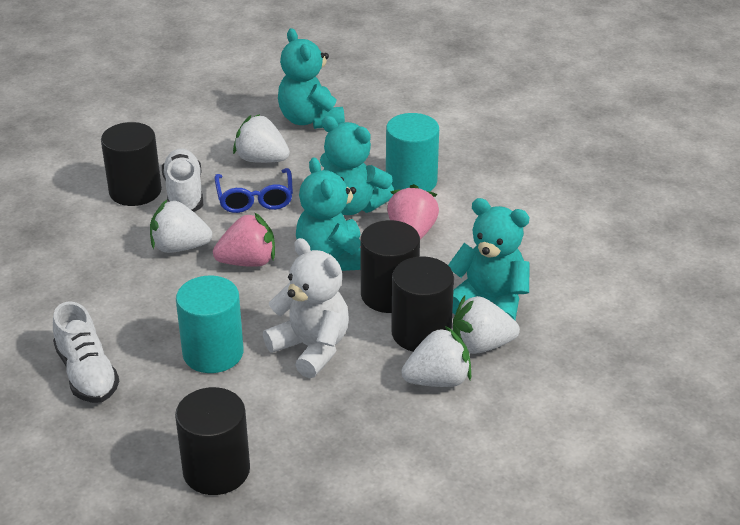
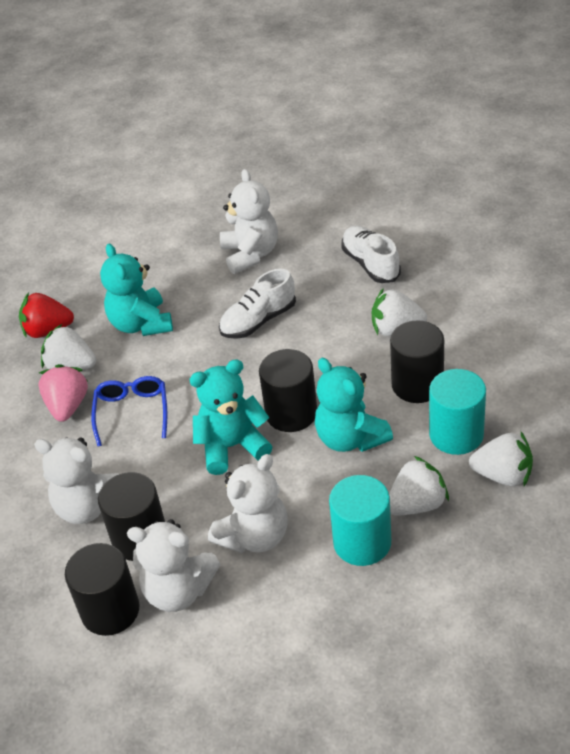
pink strawberry: 2 -> 1
red strawberry: 0 -> 1
turquoise teddy bear: 4 -> 3
white teddy bear: 1 -> 4

